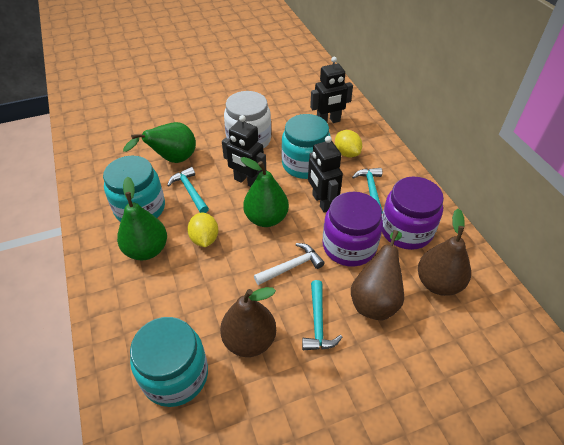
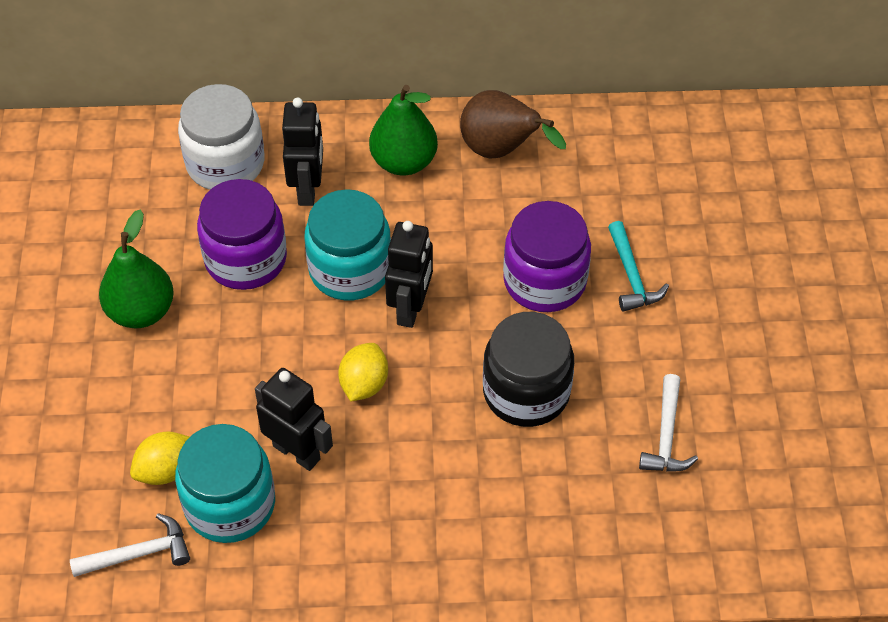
black jar: 0 -> 1
brown pear: 3 -> 1
green pear: 3 -> 2
turquoise hammer: 3 -> 1
turquoise jar: 3 -> 2
white hammer: 1 -> 2

